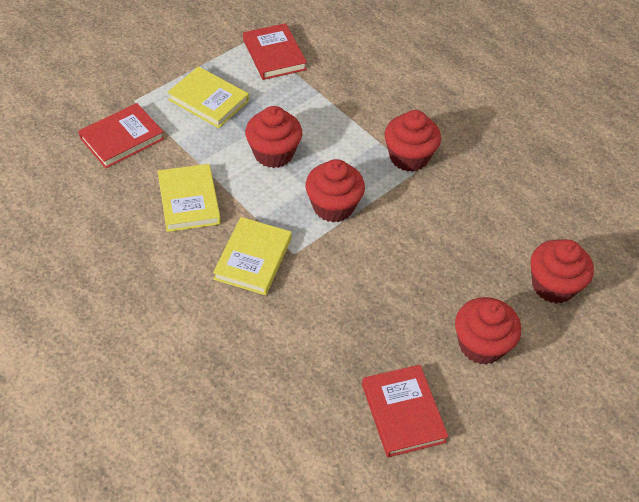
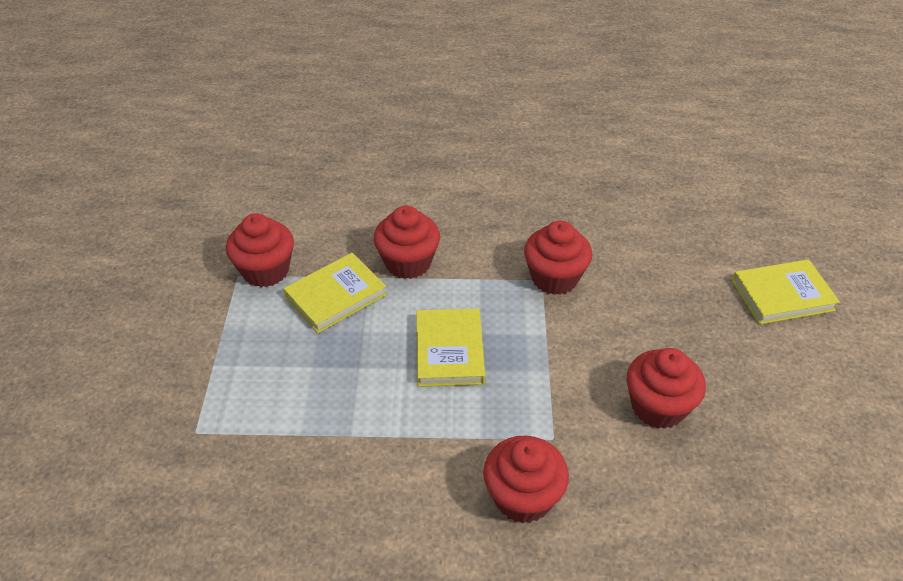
red book: 3 -> 0

